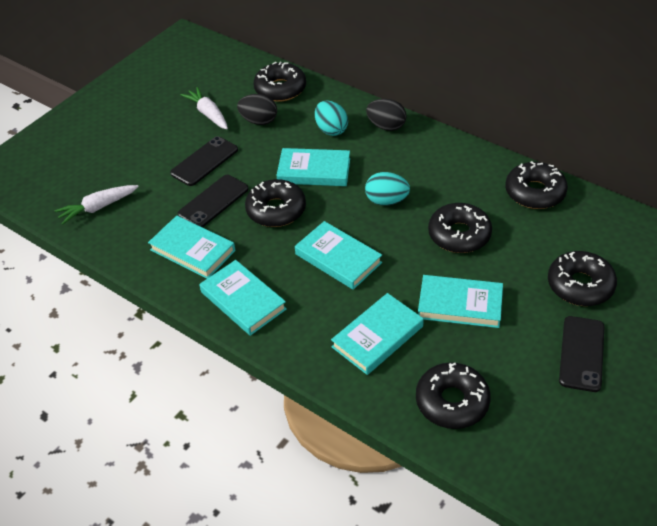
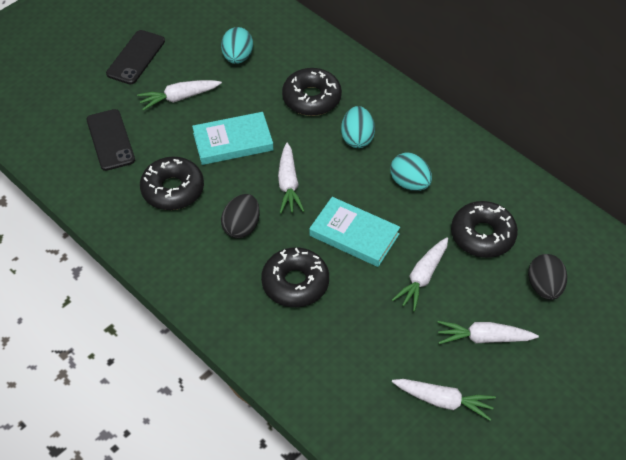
black donut: 6 -> 4
black phone: 3 -> 2
turquoise book: 6 -> 2
turquoise egg: 2 -> 3
white carrot: 2 -> 5

